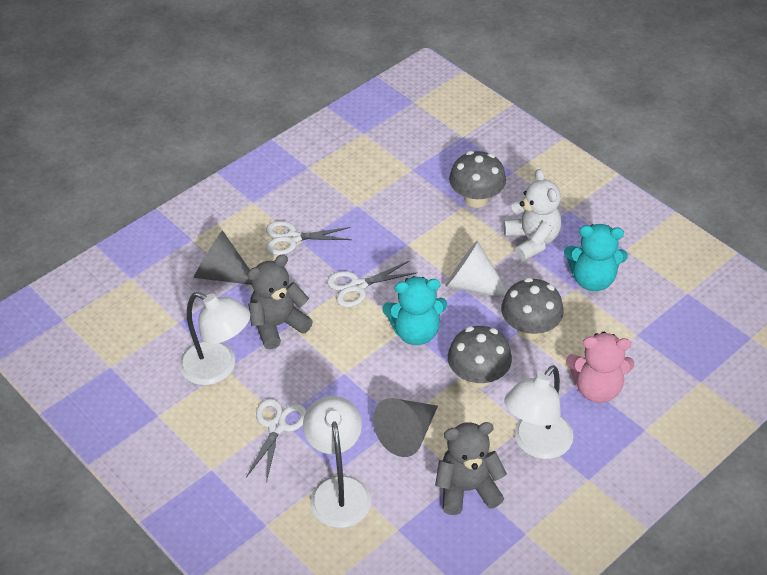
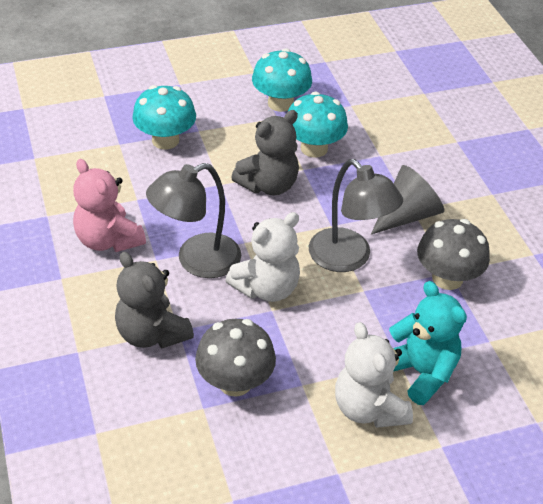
grey cone: 2 -> 1
grey lamp: 0 -> 2
grey mushroom: 3 -> 2
turquoise mushroom: 0 -> 3
turquoise teddy bear: 2 -> 1
white cone: 1 -> 0
white lamp: 3 -> 0
white scissors: 3 -> 0
white teddy bear: 1 -> 2

